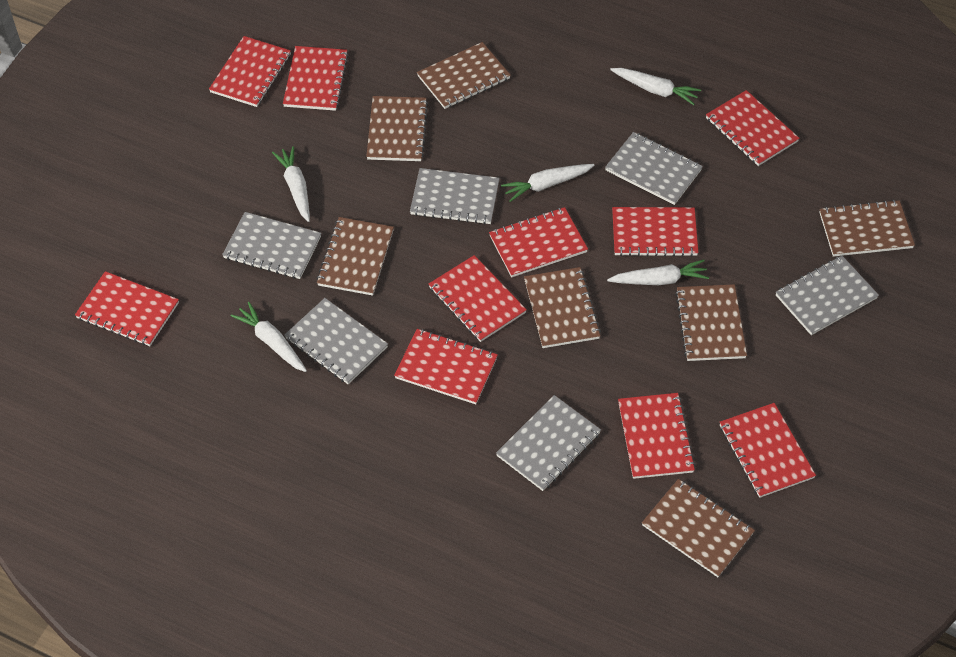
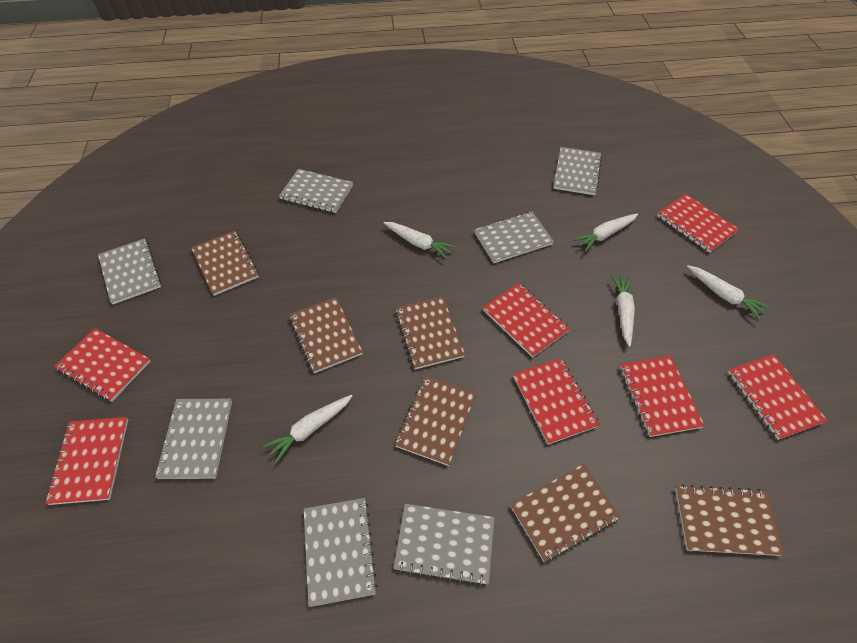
brown notebook: 7 -> 6
grey notebook: 6 -> 7
red notebook: 10 -> 7

